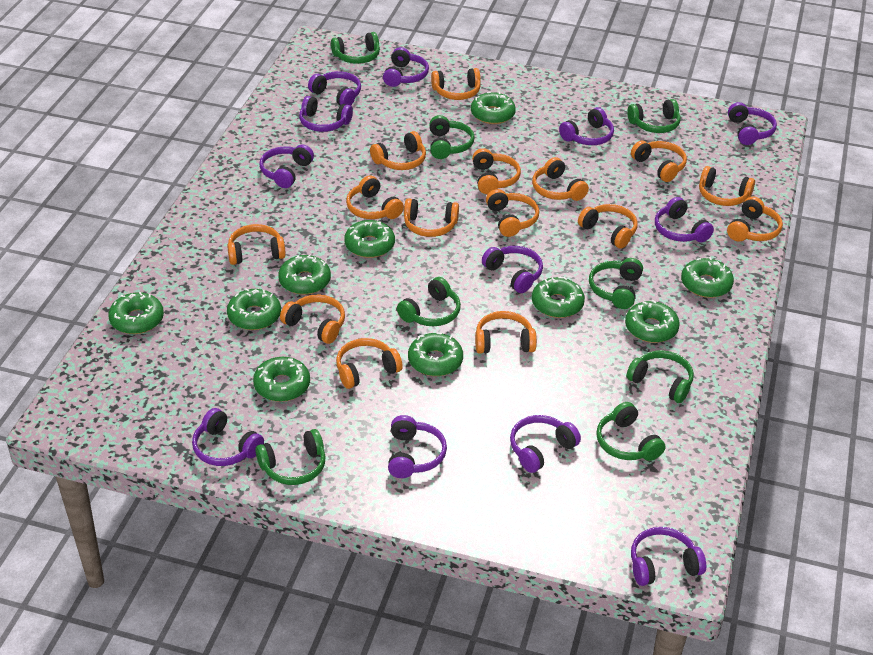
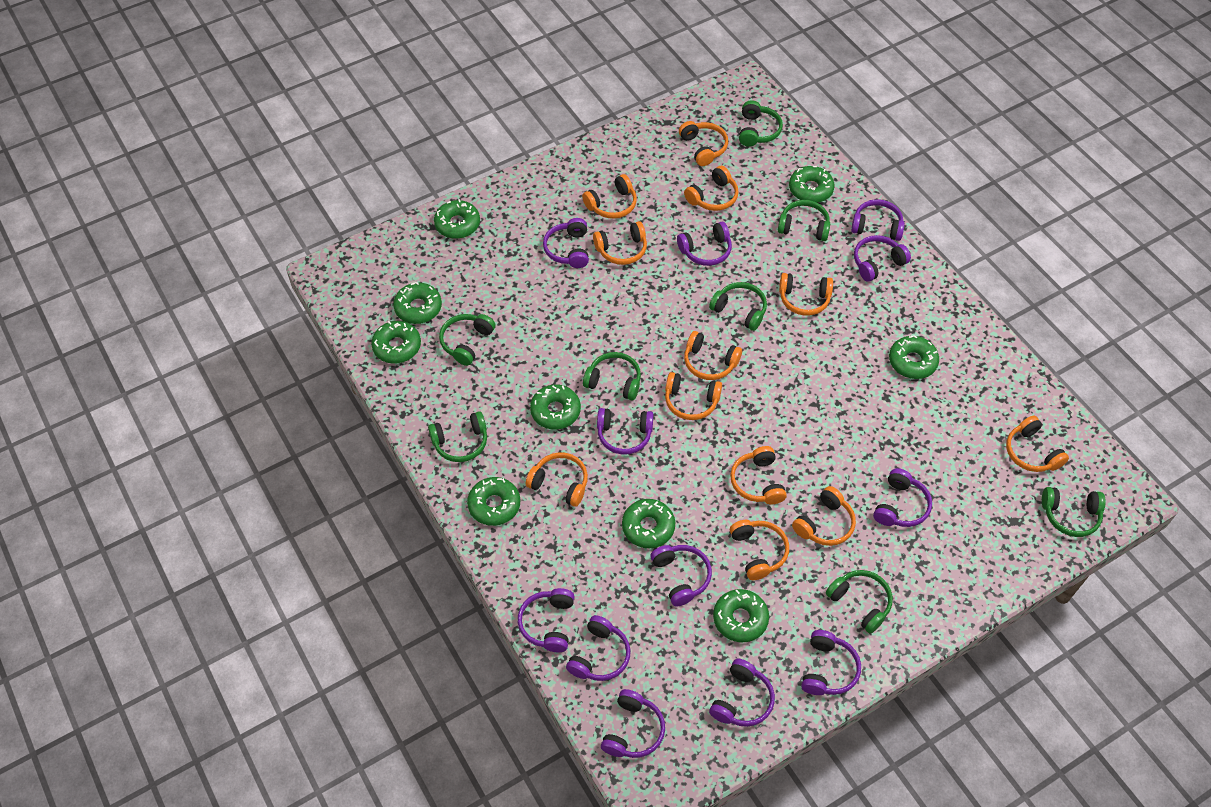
green donut: 10 -> 9
orange headphones: 15 -> 12

